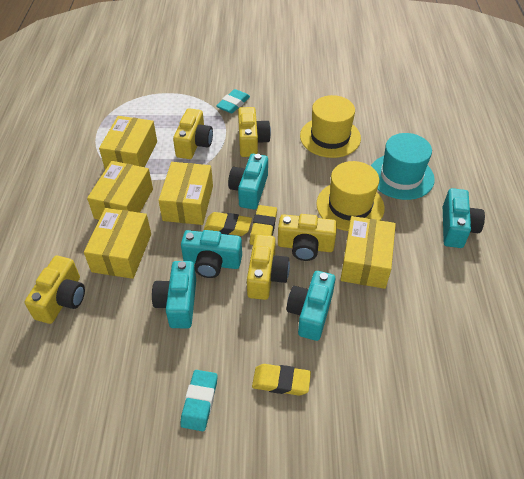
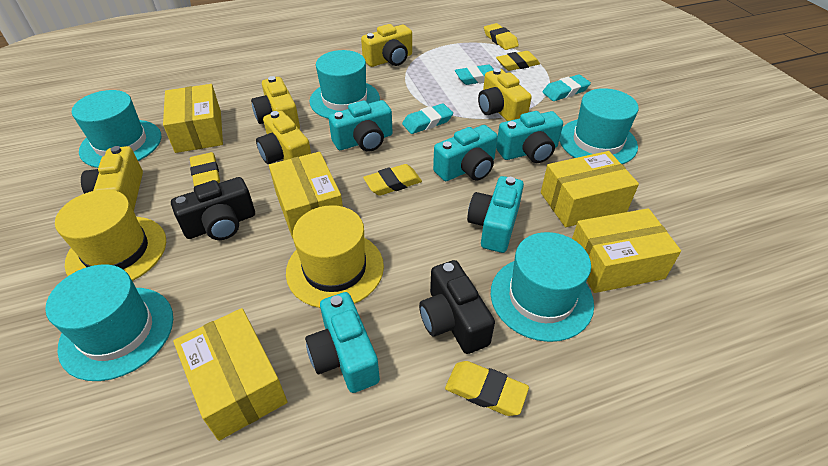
black camera: 0 -> 2
turquoise eraser: 2 -> 3
turquoise hat: 1 -> 5
yellow eraser: 3 -> 5

